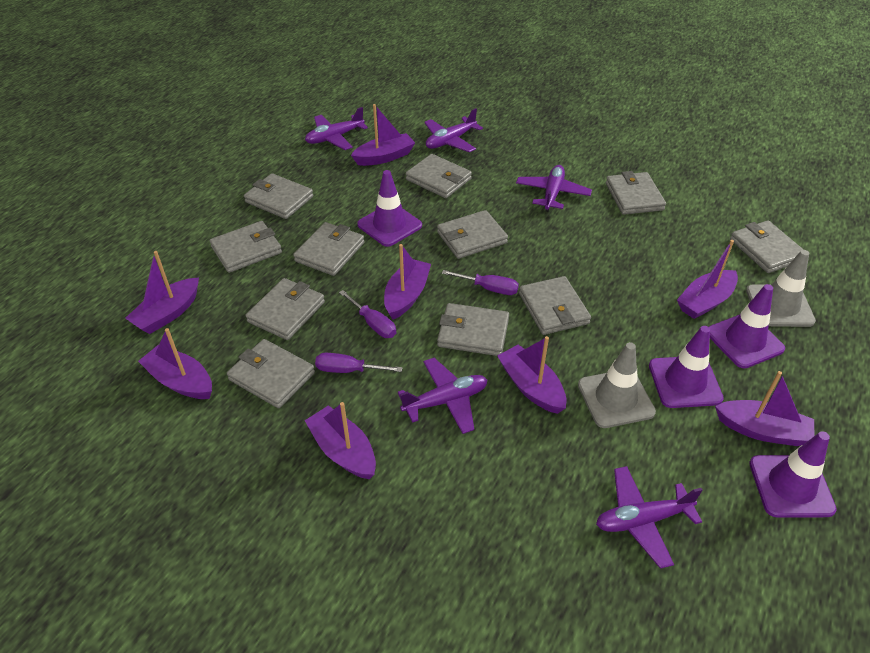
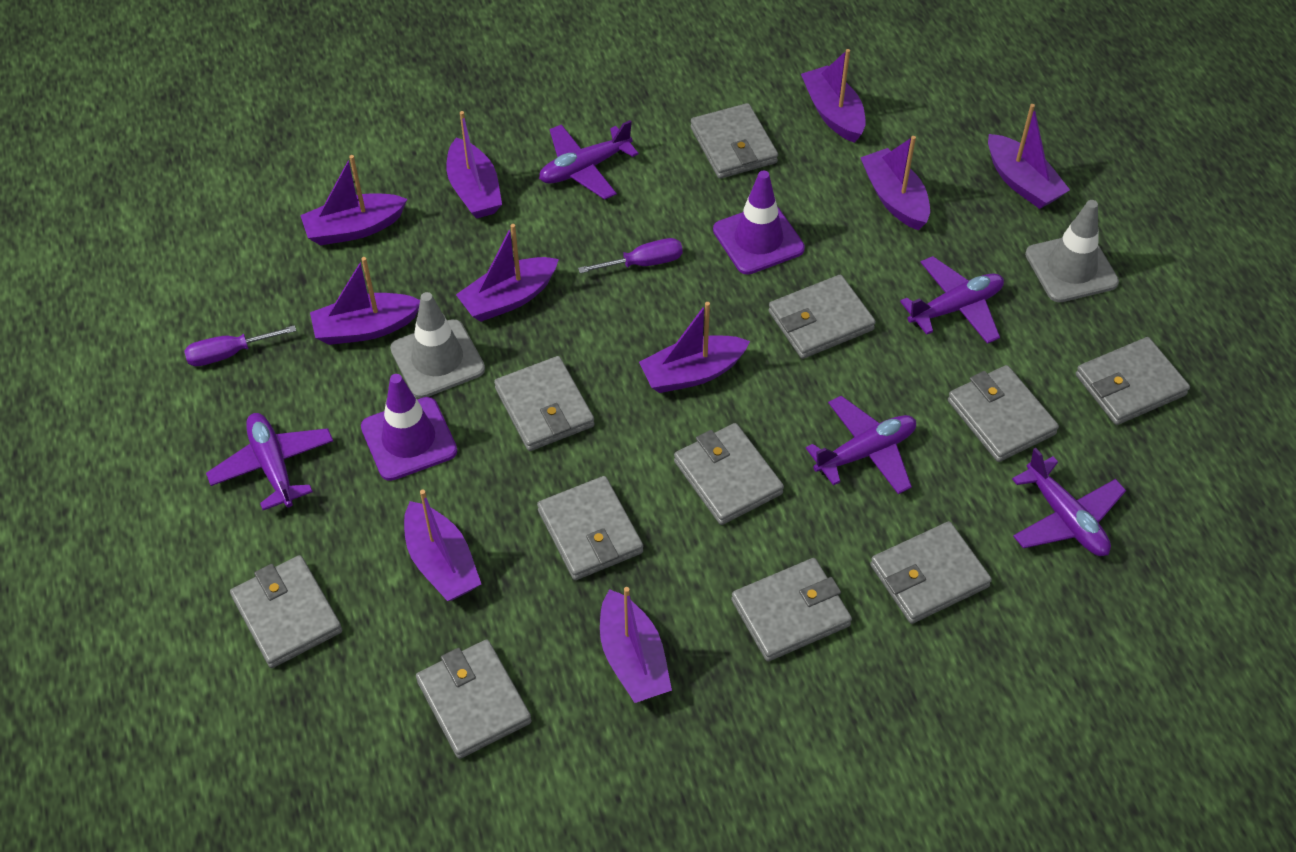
purple boat: 8 -> 10
purple screwdriver: 3 -> 2
purple traffic cone: 4 -> 2

